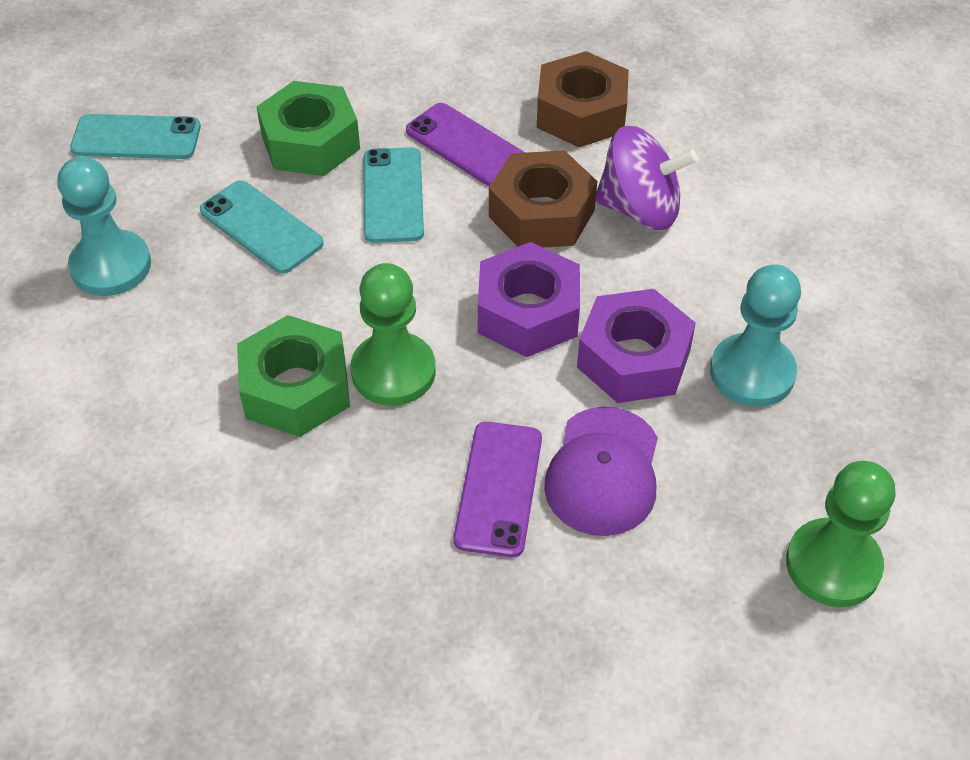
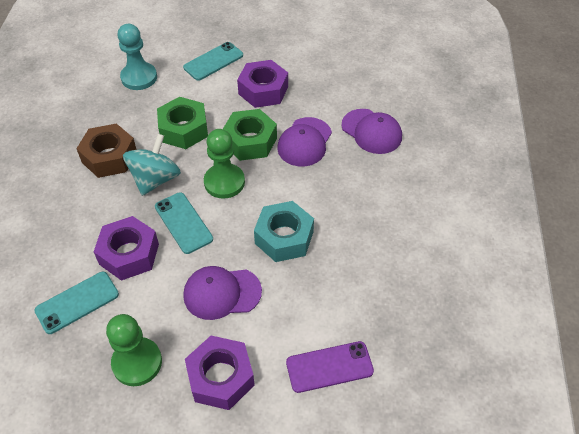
brown nut: 2 -> 1
purple cap: 1 -> 3
purple nut: 2 -> 3
purple phone: 2 -> 1
purple spinning top: 1 -> 0
turquoise nut: 0 -> 1
turquoise pawn: 2 -> 1
turquoise spinning top: 0 -> 1

